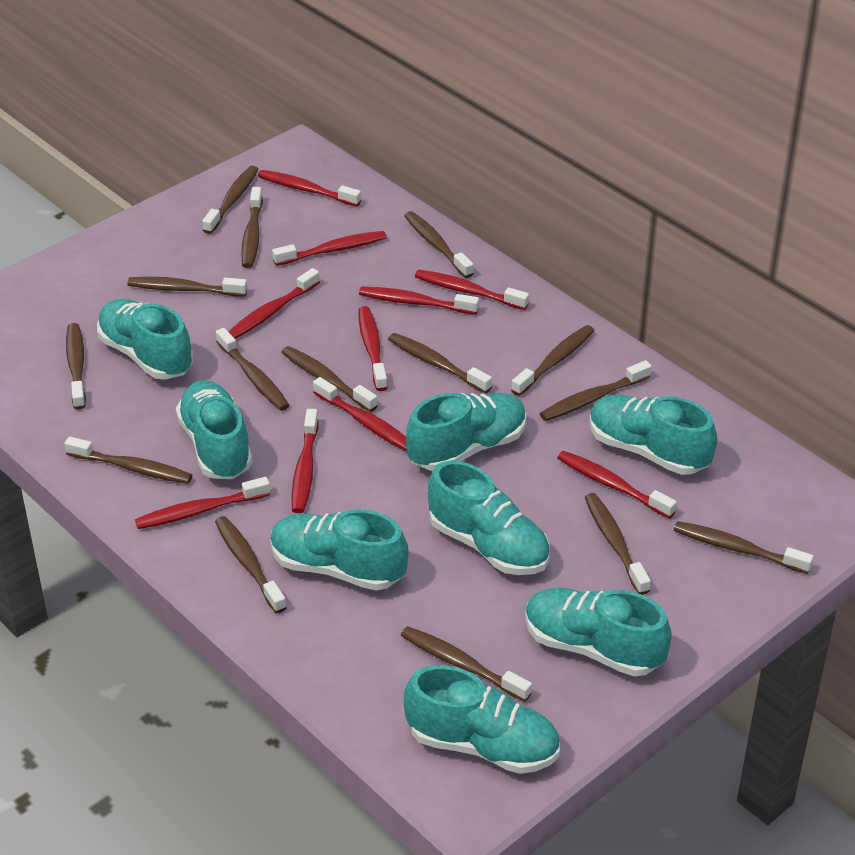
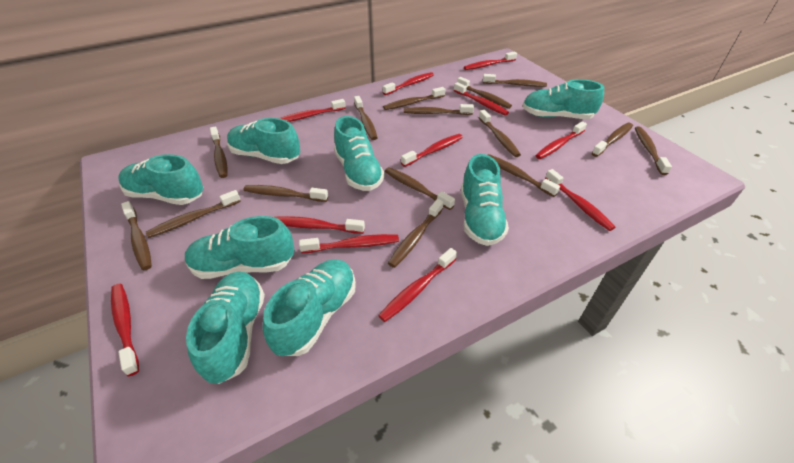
red toothbrush: 10 -> 11

